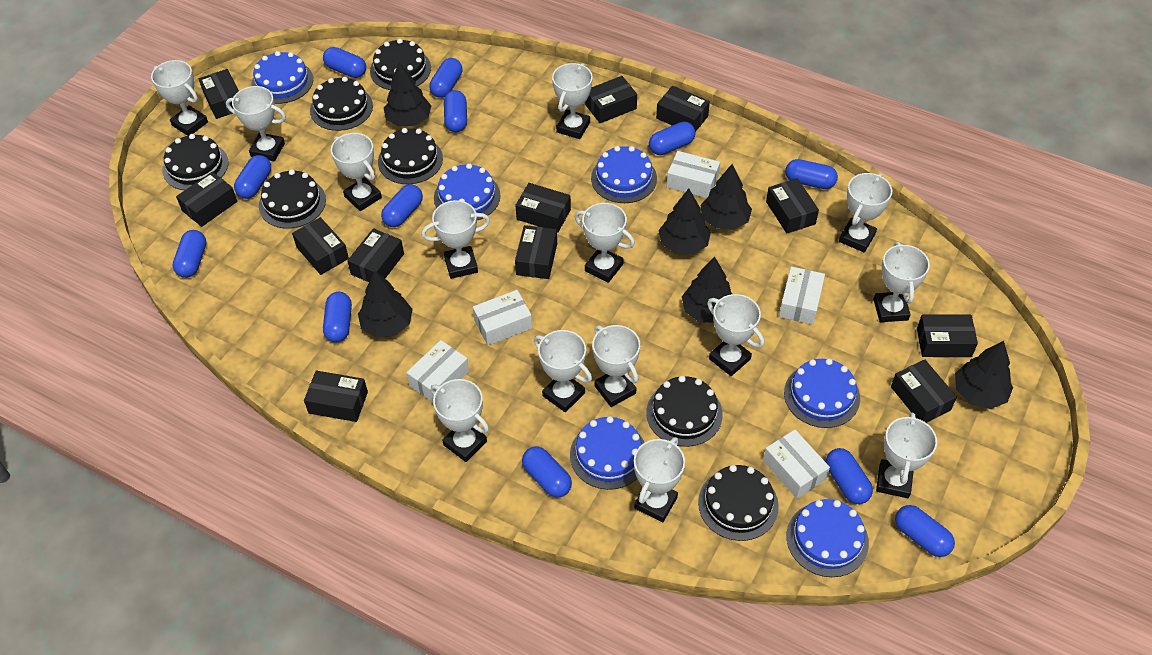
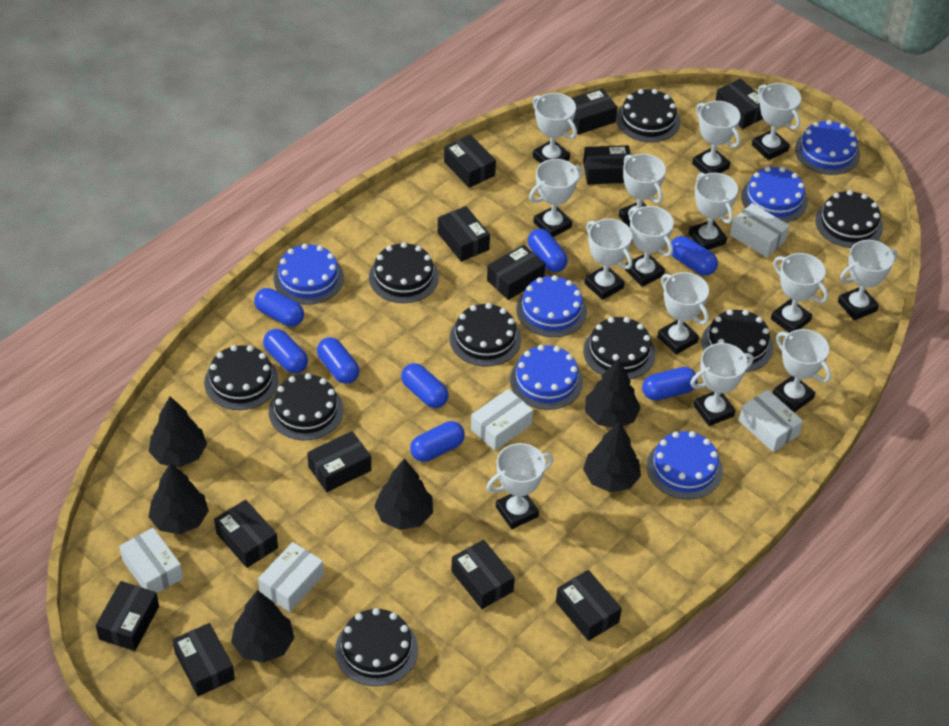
black cake: 7 -> 9
blue capsule: 12 -> 8

